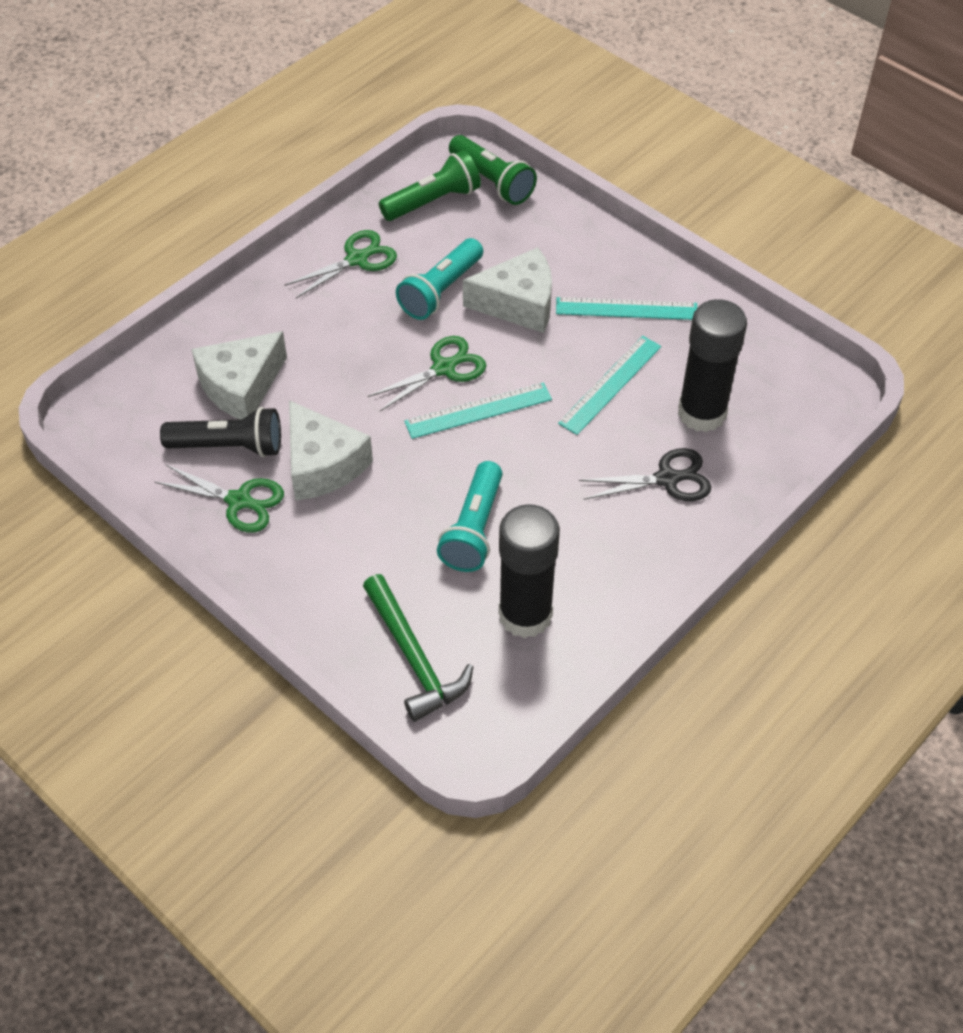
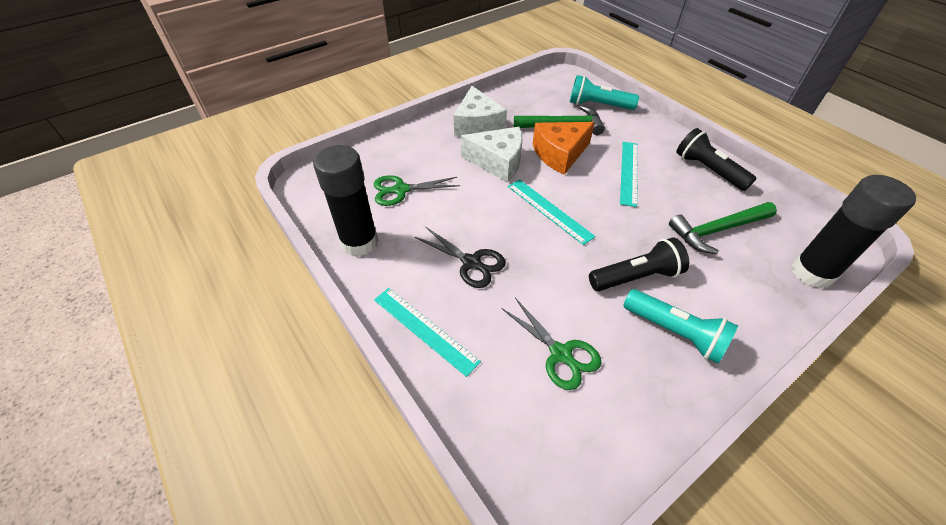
black flashlight: 1 -> 2
green flashlight: 2 -> 0
green hammer: 1 -> 2
green scissors: 3 -> 2
orange cheese: 0 -> 1
white cheese: 3 -> 2

